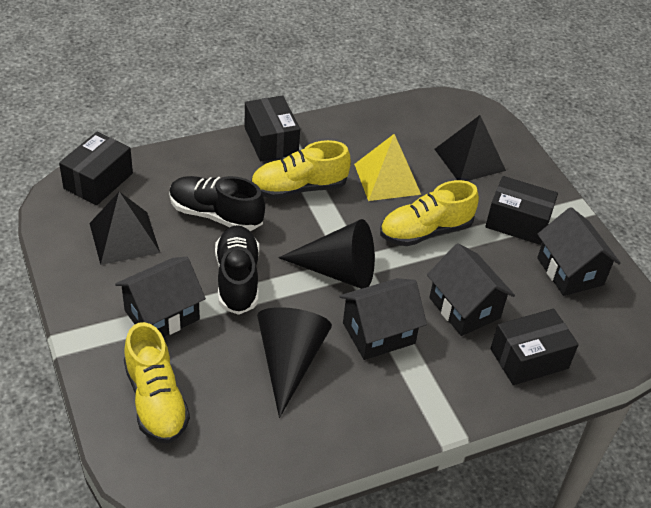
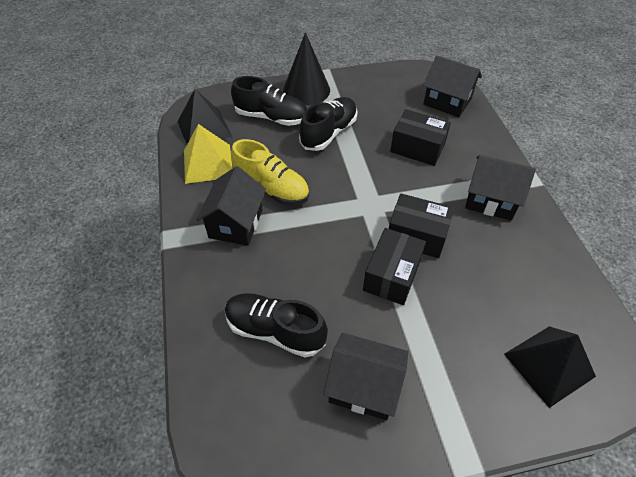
black box: 4 -> 3
black cone: 2 -> 1
black shoe: 2 -> 3
yellow shoe: 3 -> 1

